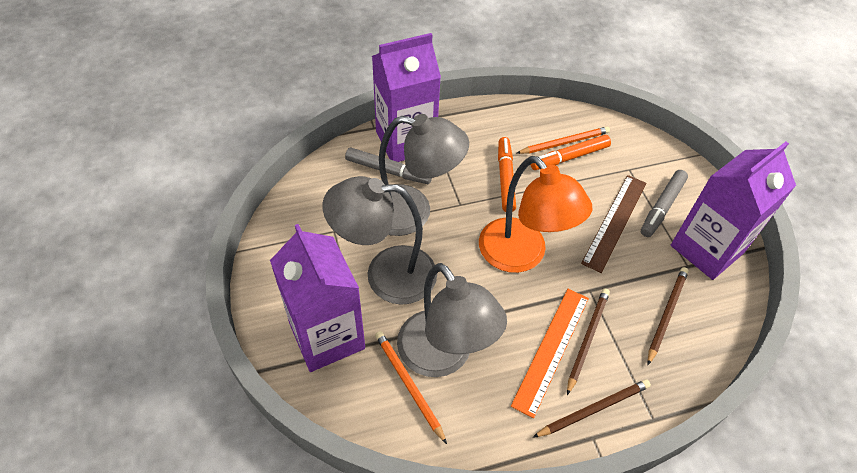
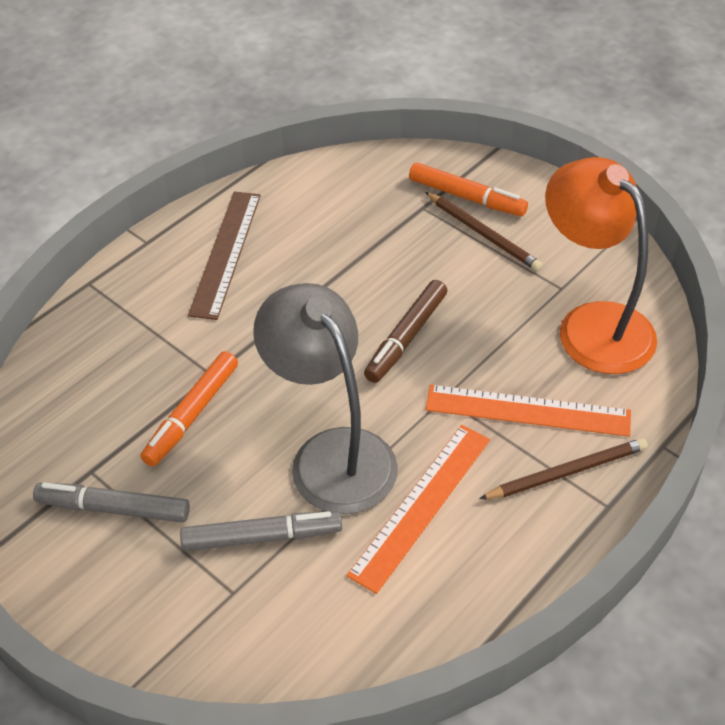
brown marker: 0 -> 1
brown pencil: 3 -> 2
grey lamp: 3 -> 1
orange pencil: 2 -> 0
orange ruler: 1 -> 2
purple carton: 3 -> 0

